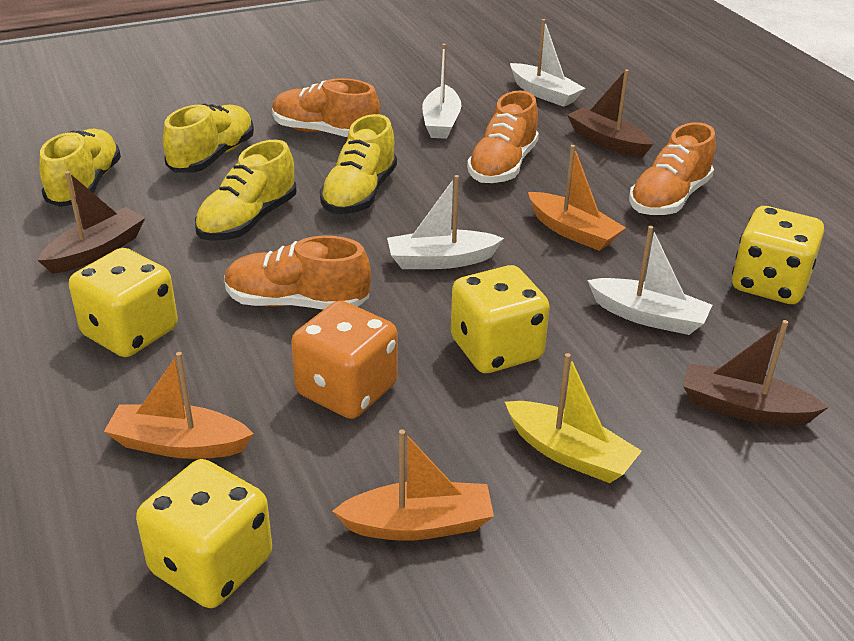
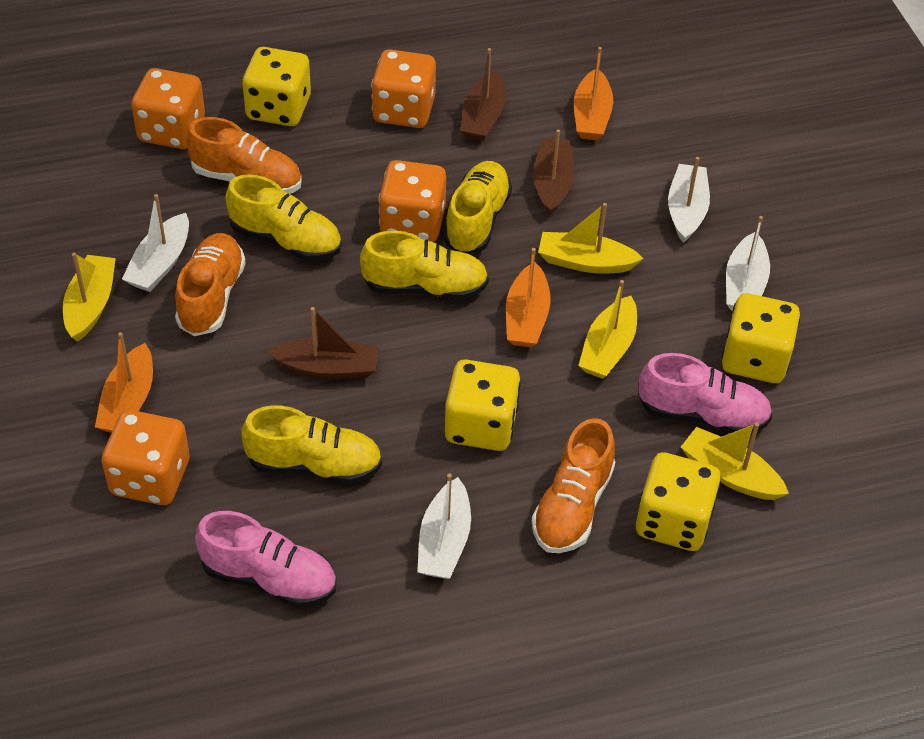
orange dice: 1 -> 4
orange shoe: 4 -> 3
pink shoe: 0 -> 2
yellow boat: 1 -> 4

